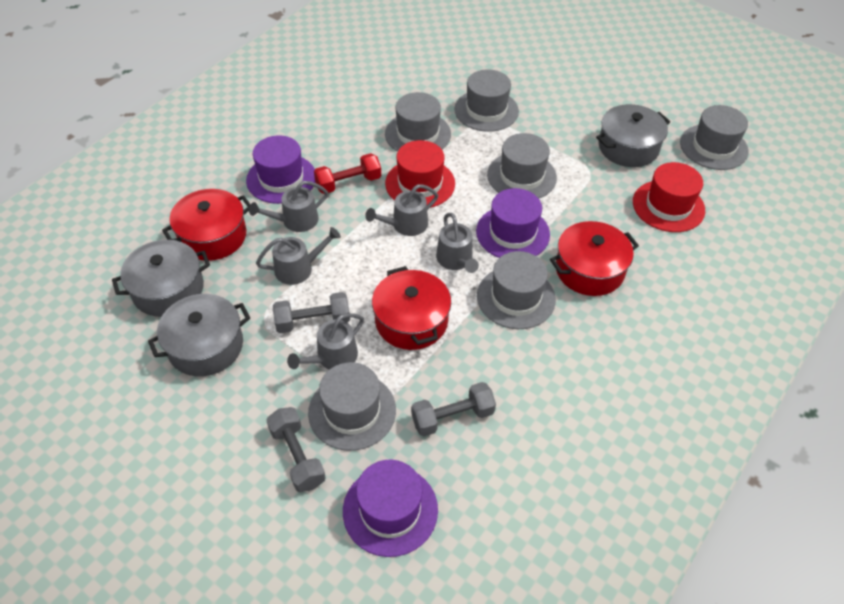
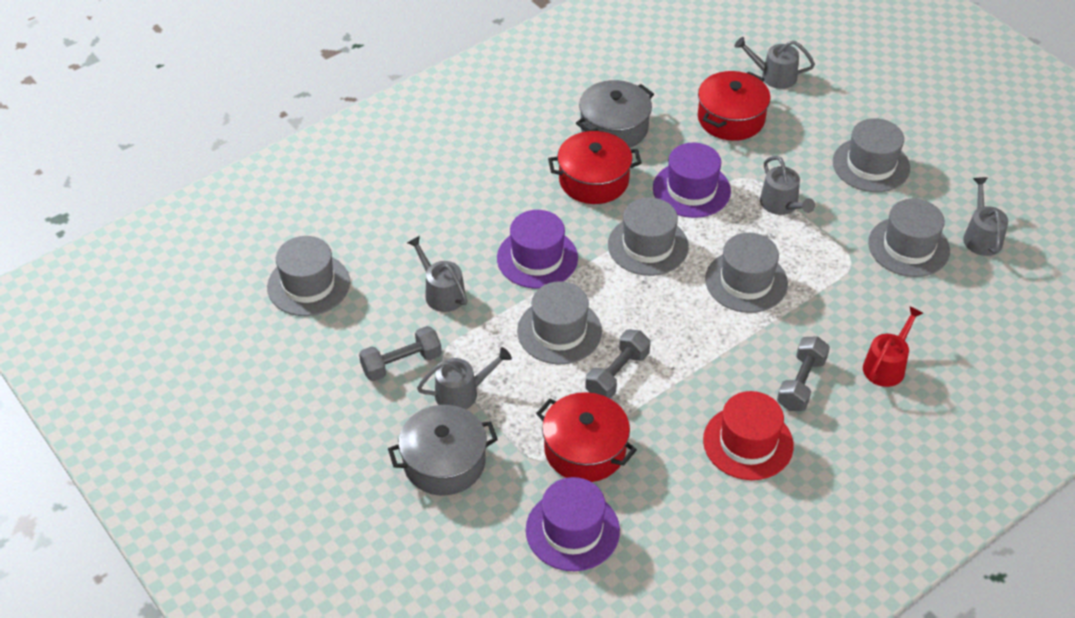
grey pot: 3 -> 2
red dumbbell: 1 -> 0
red hat: 2 -> 1
red watering can: 0 -> 1

